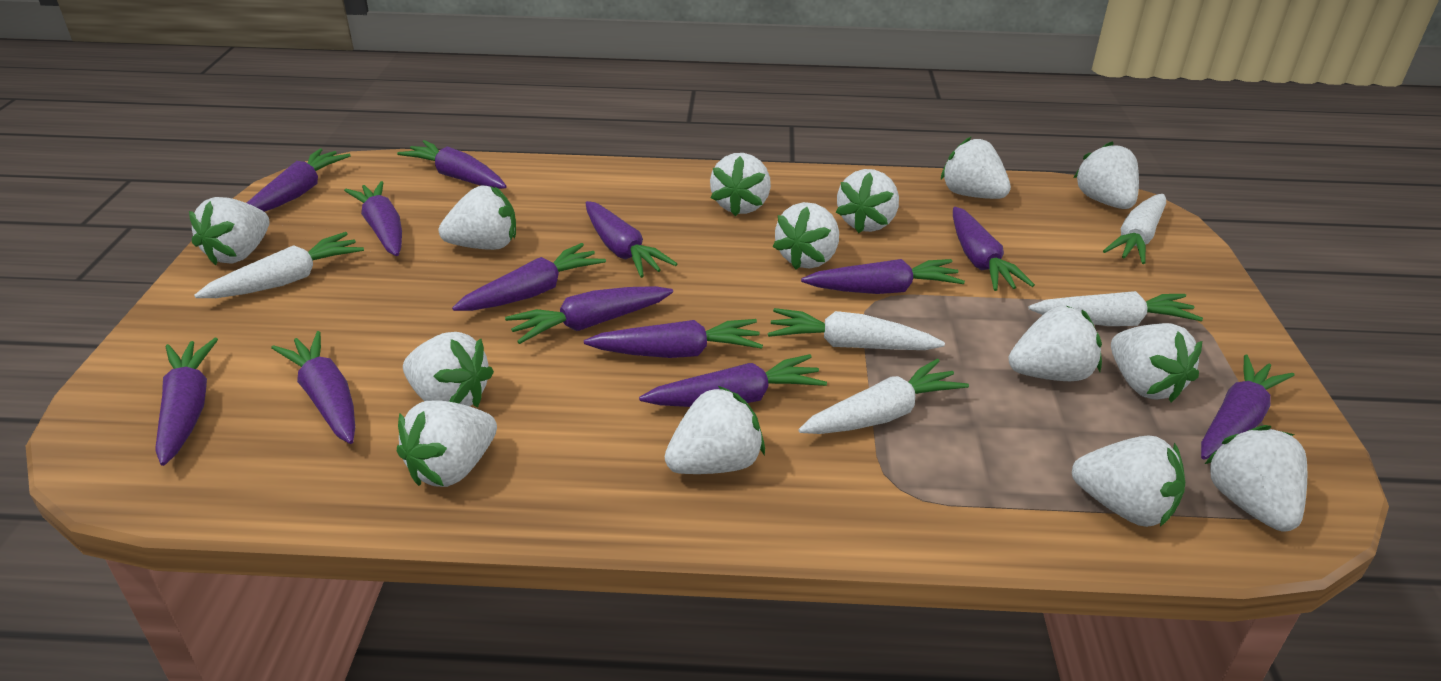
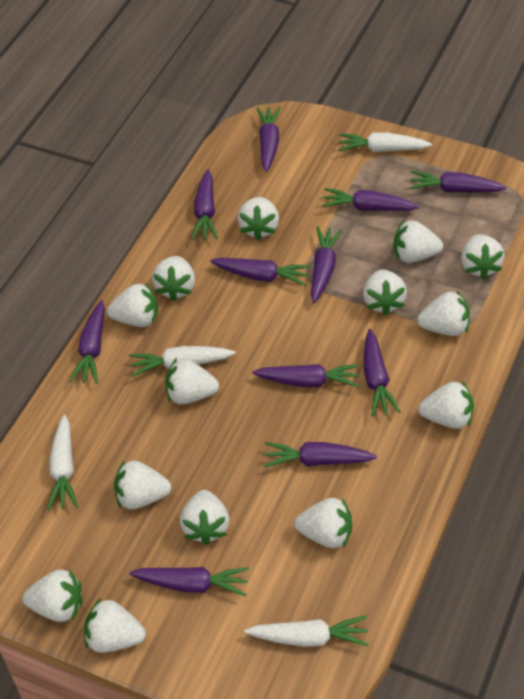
purple carrot: 13 -> 11
white carrot: 5 -> 4

